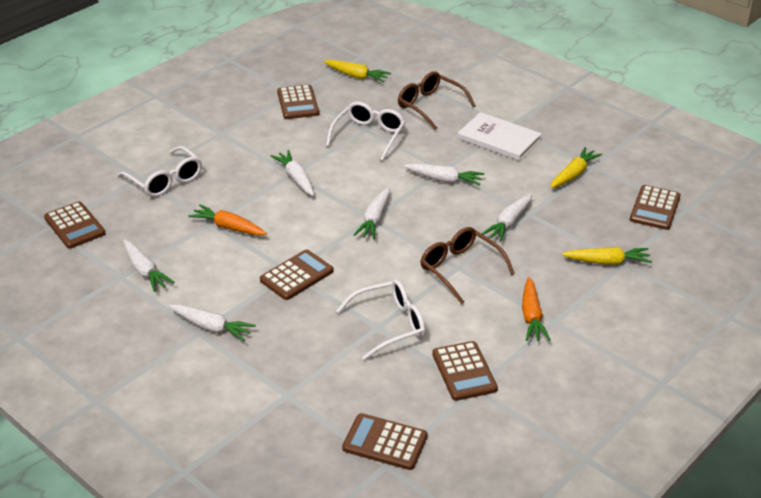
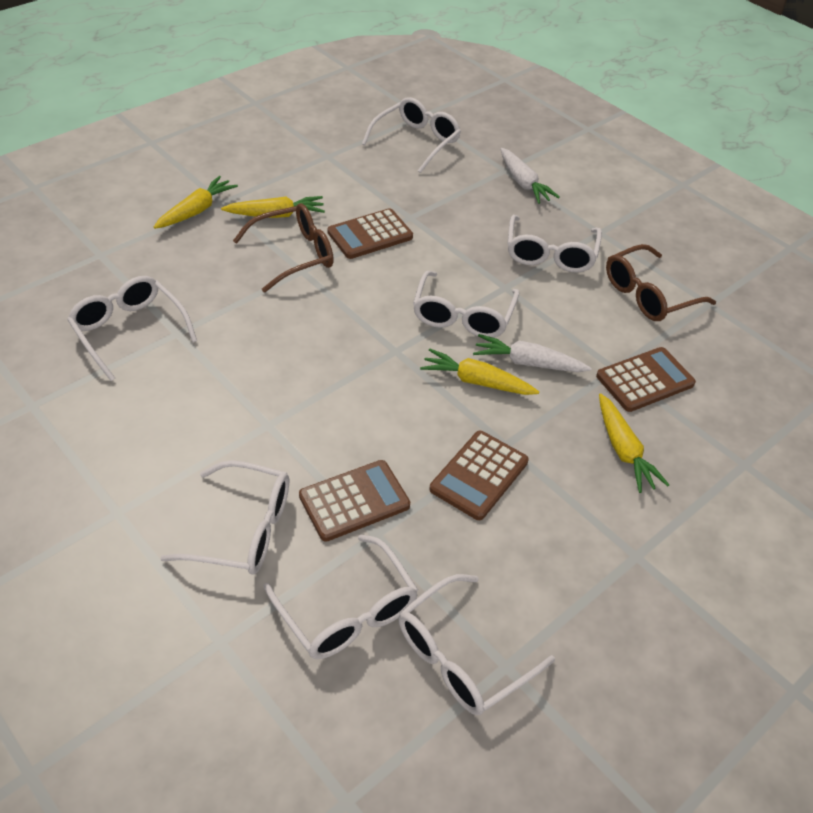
brown calculator: 6 -> 4
orange carrot: 2 -> 0
white book: 1 -> 0
white carrot: 6 -> 2
white glasses: 3 -> 7
yellow carrot: 3 -> 4

